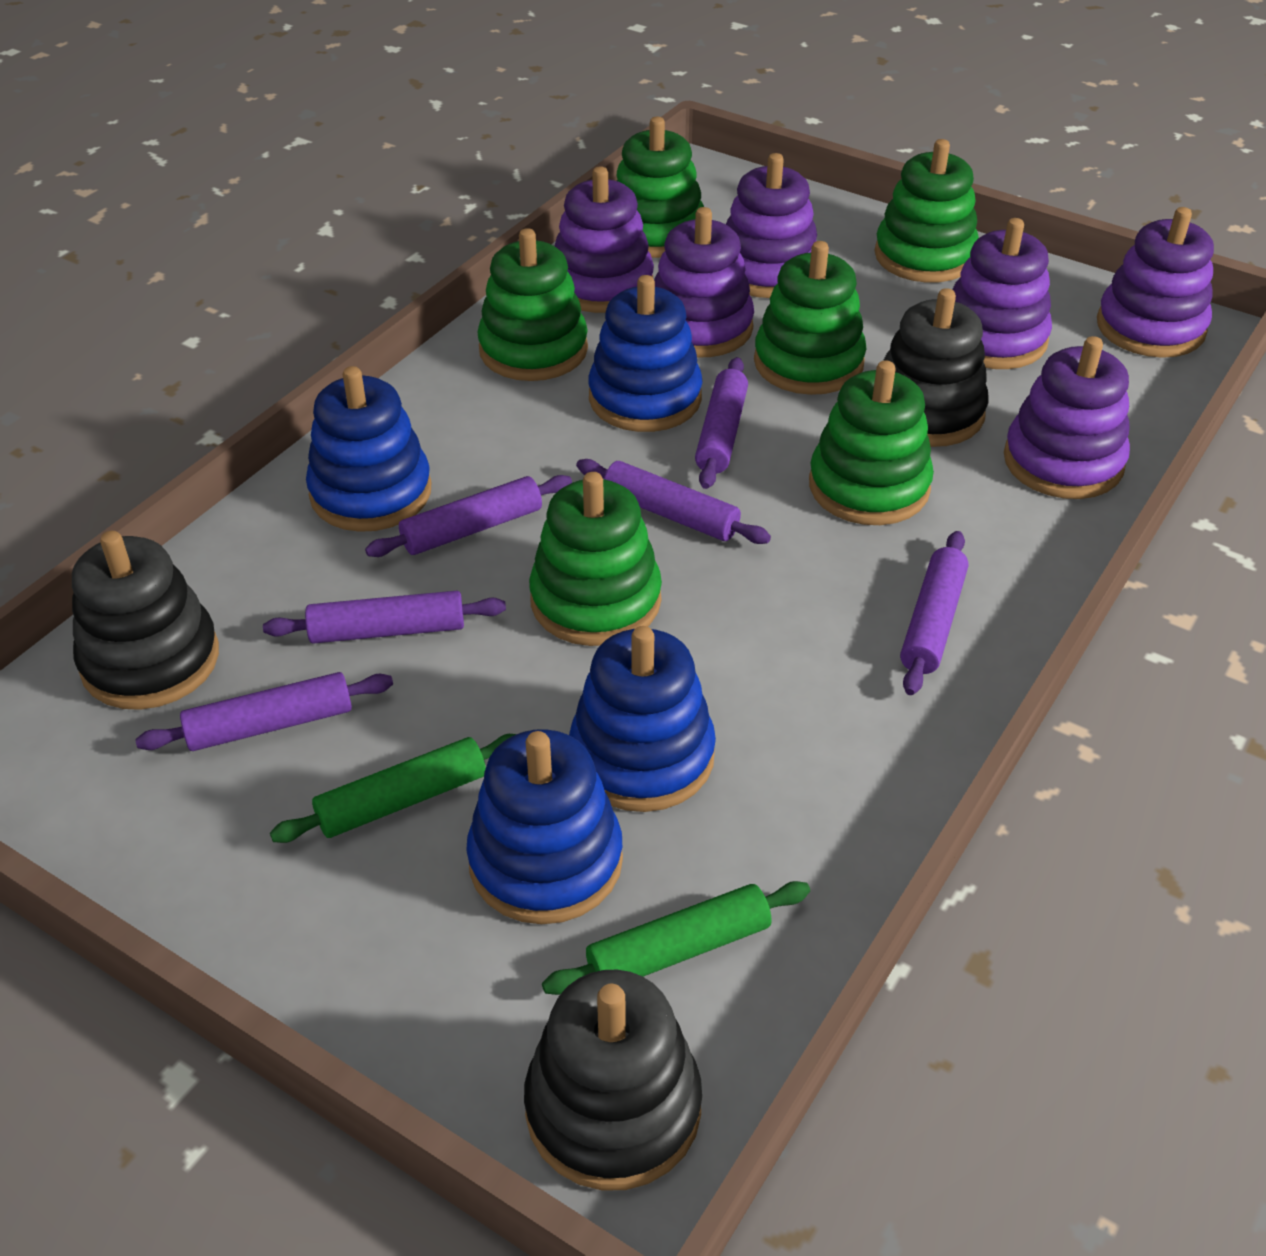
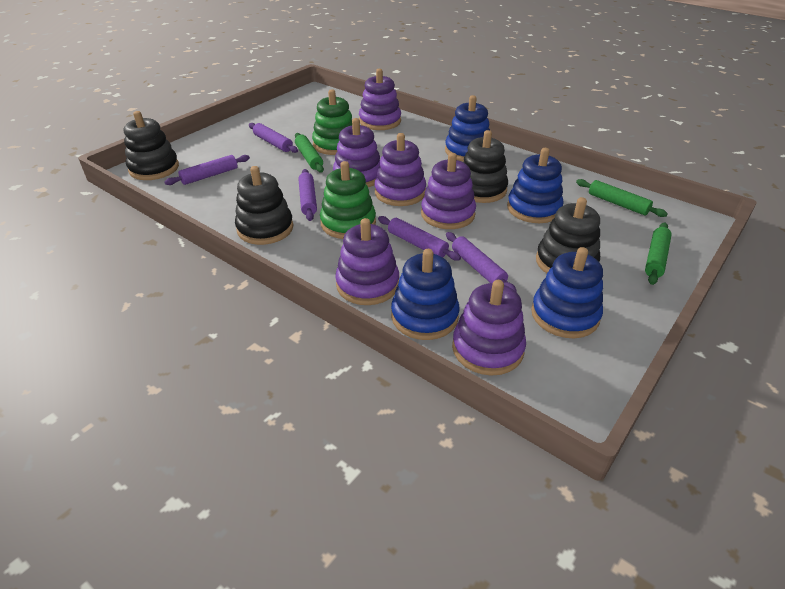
black stacking toy: 3 -> 4
green rolling pin: 2 -> 3
green stacking toy: 6 -> 2
purple rolling pin: 6 -> 5

